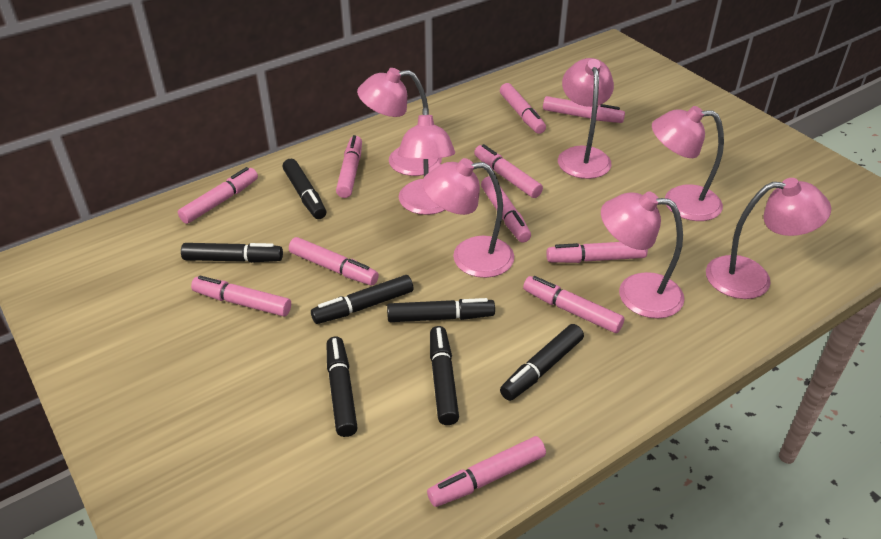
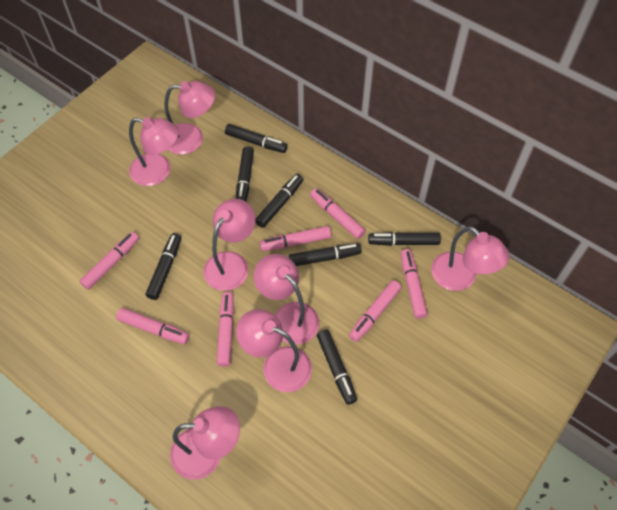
pink marker: 11 -> 7

